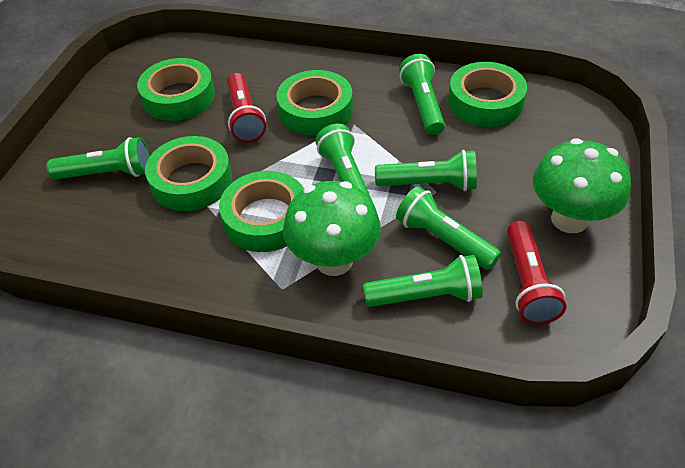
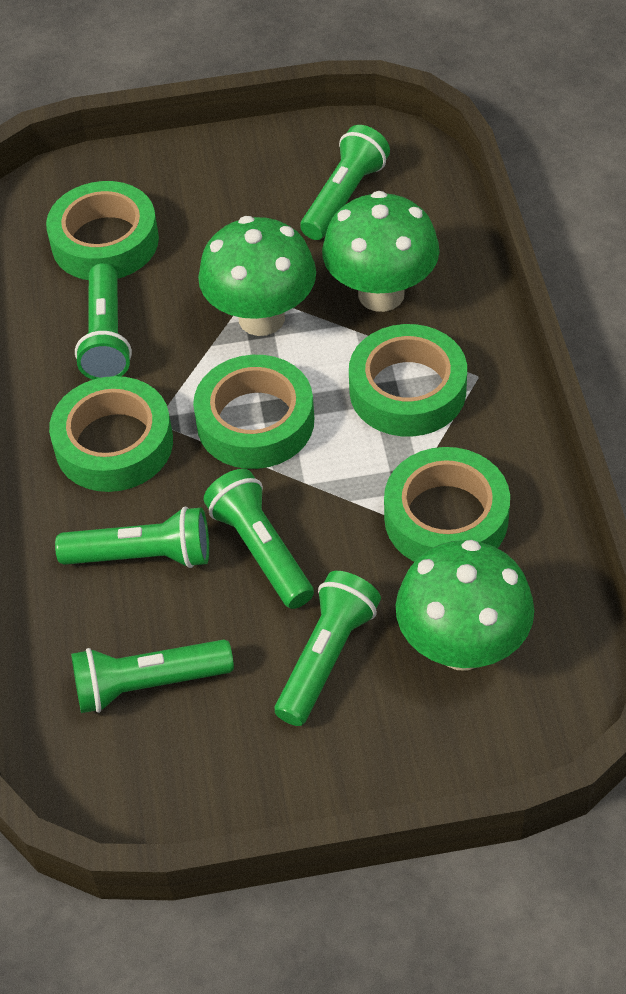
green mushroom: 2 -> 3
red flashlight: 2 -> 0

